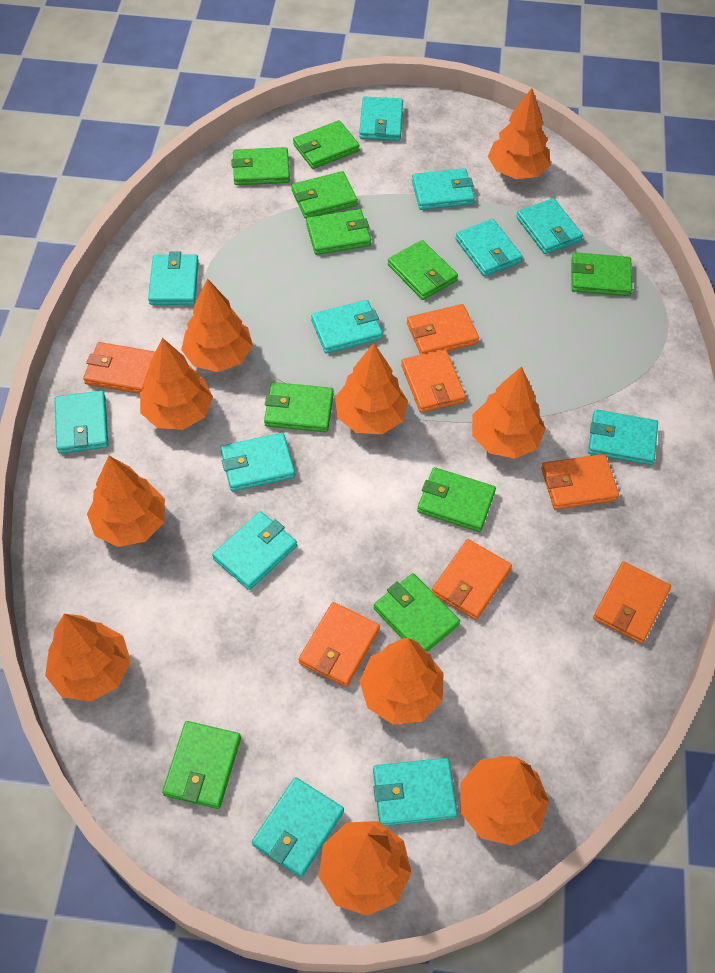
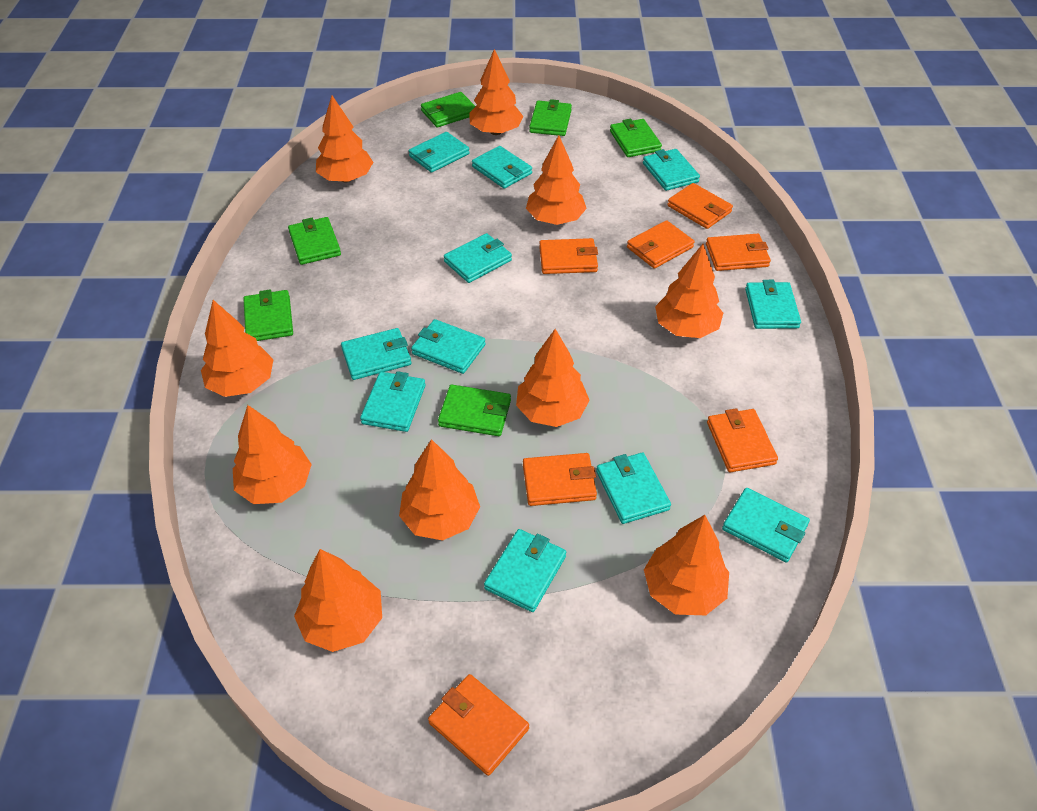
green wallet: 10 -> 6
turquoise wallet: 12 -> 11

